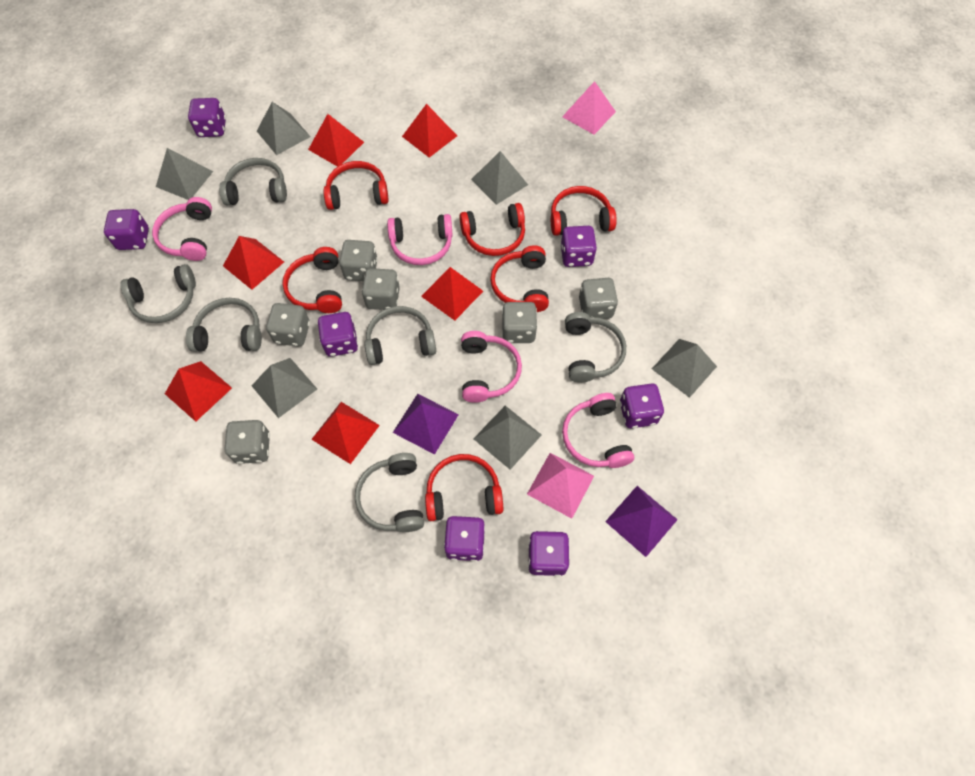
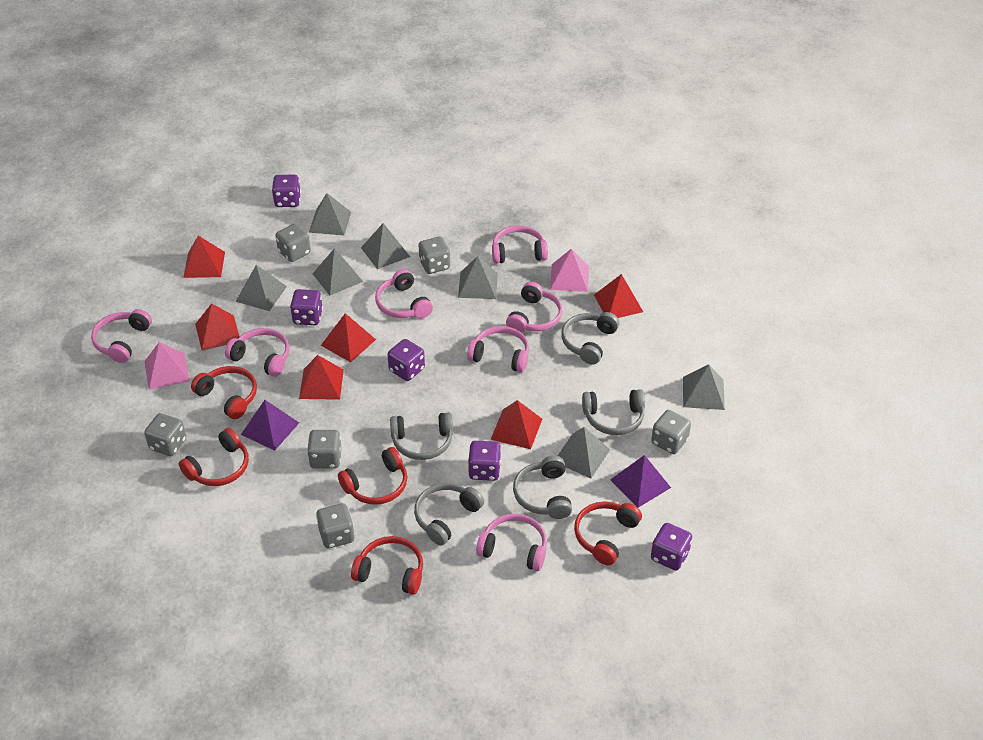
grey headphones: 6 -> 5
grey pyramid: 6 -> 7
pink headphones: 4 -> 7
purple dice: 7 -> 5
red headphones: 6 -> 5

